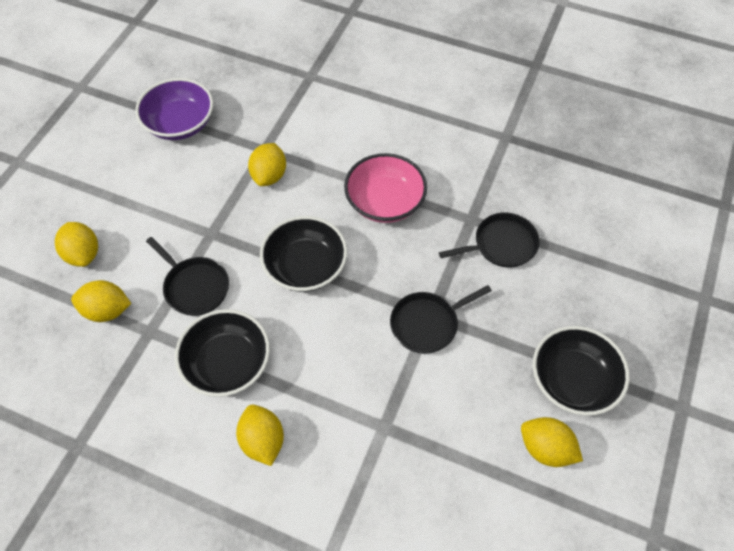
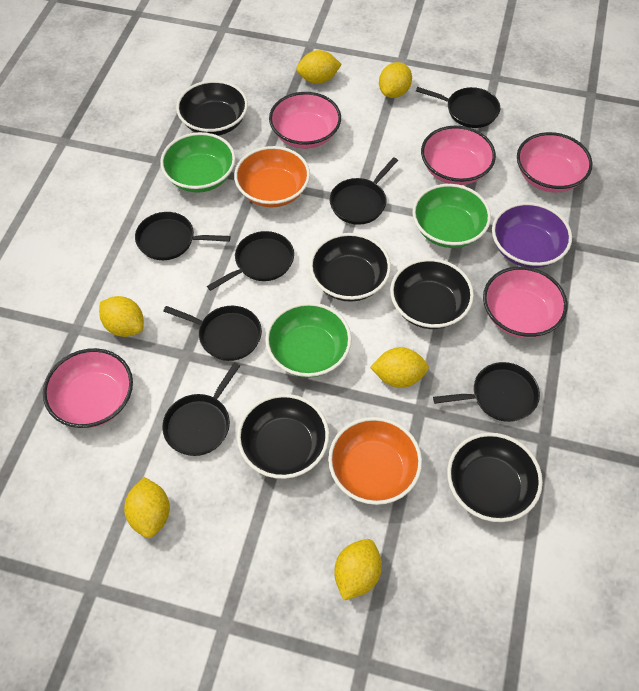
black bowl: 3 -> 5
black pan: 3 -> 7
green bowl: 0 -> 3
orange bowl: 0 -> 2
pink bowl: 1 -> 5
yellow lemon: 5 -> 6

